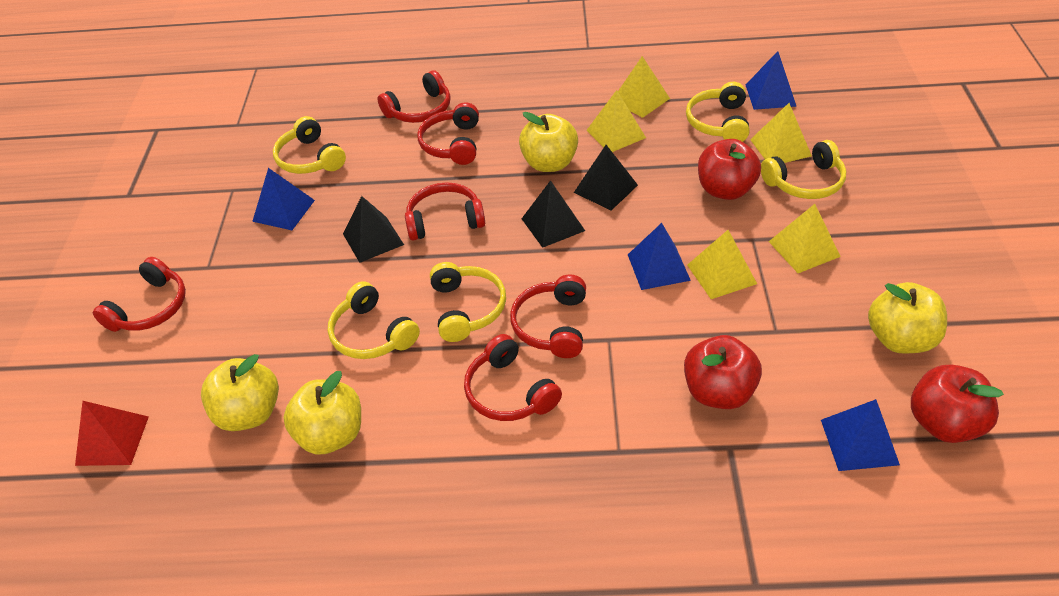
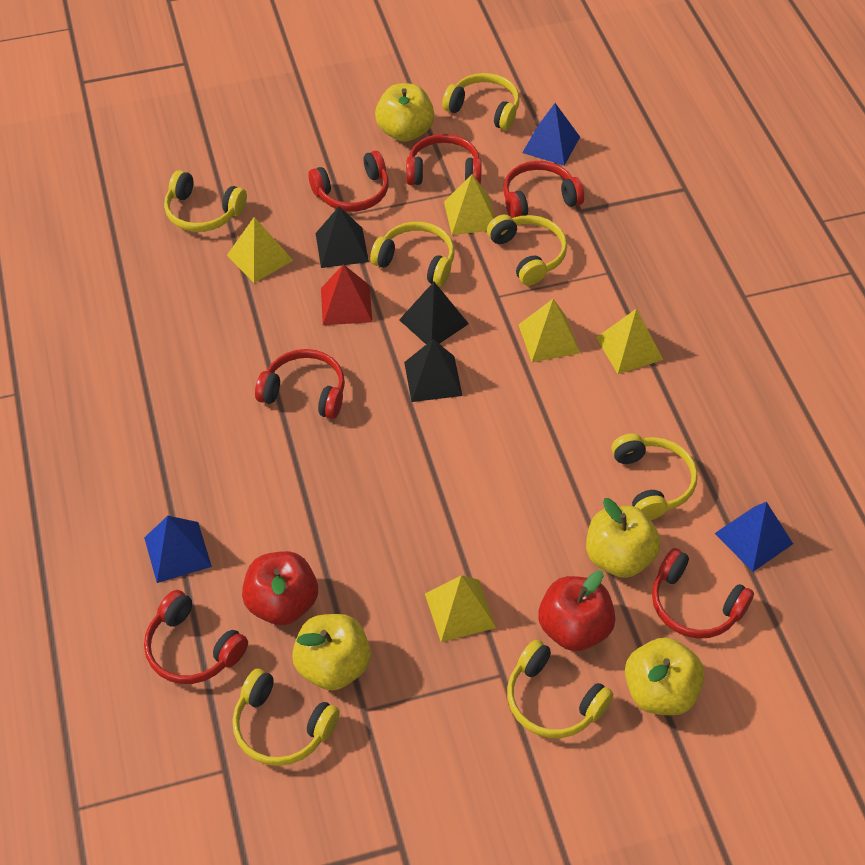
blue pyramid: 4 -> 3
red apple: 3 -> 2
yellow headphones: 5 -> 7

